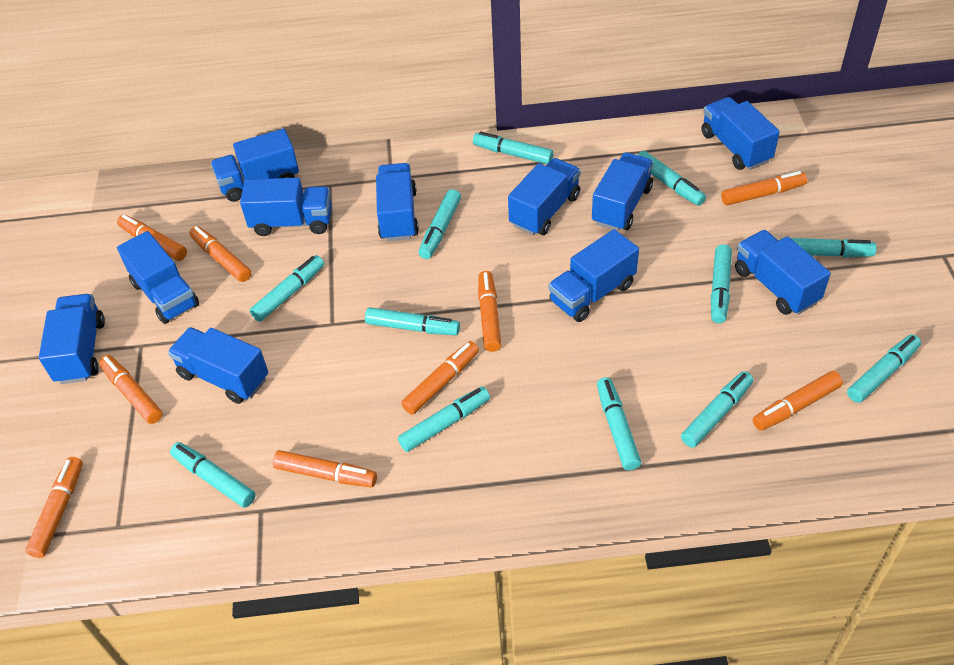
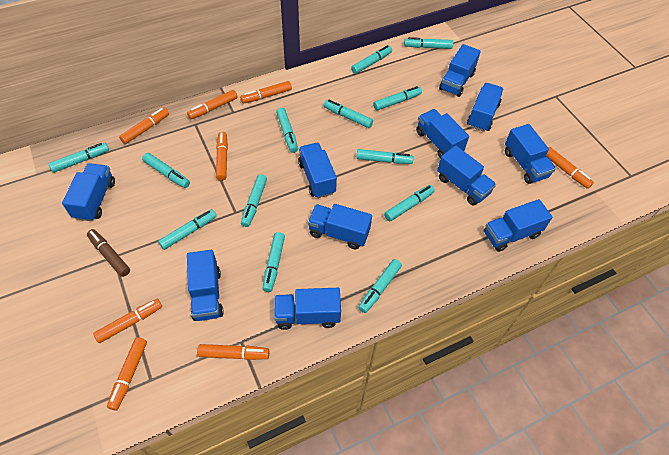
brown marker: 0 -> 1
orange marker: 9 -> 8
turquoise marker: 12 -> 13

